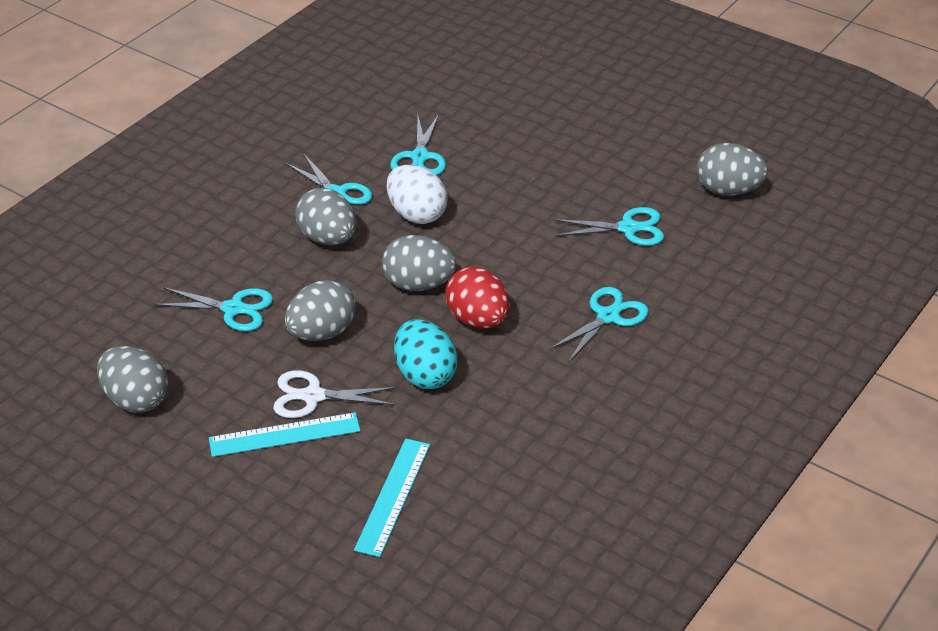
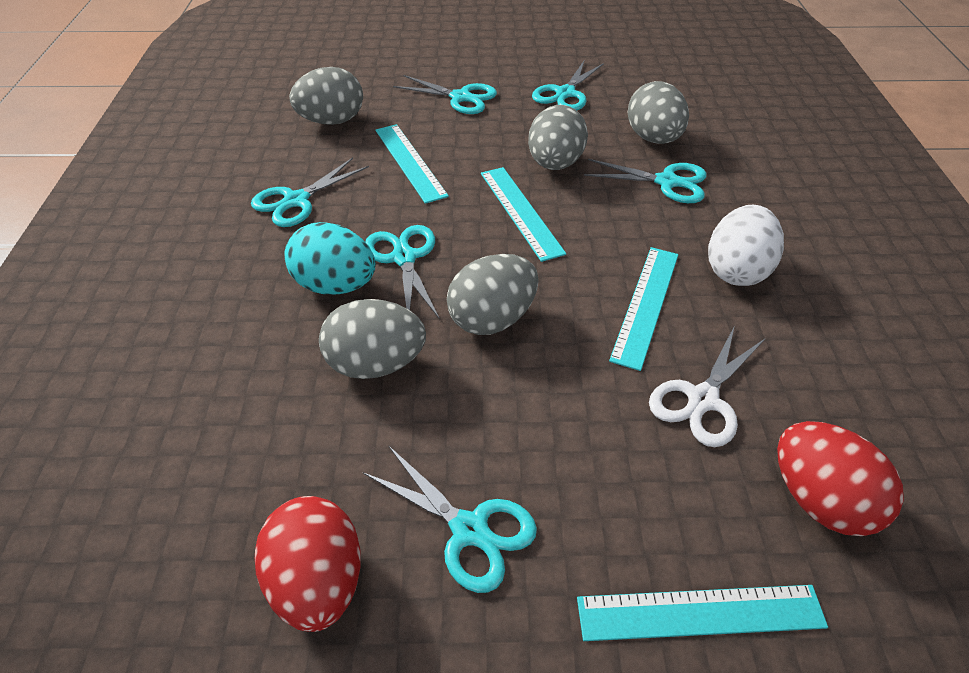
red egg: 1 -> 2
turquoise ruler: 2 -> 4
turquoise scissors: 5 -> 6

